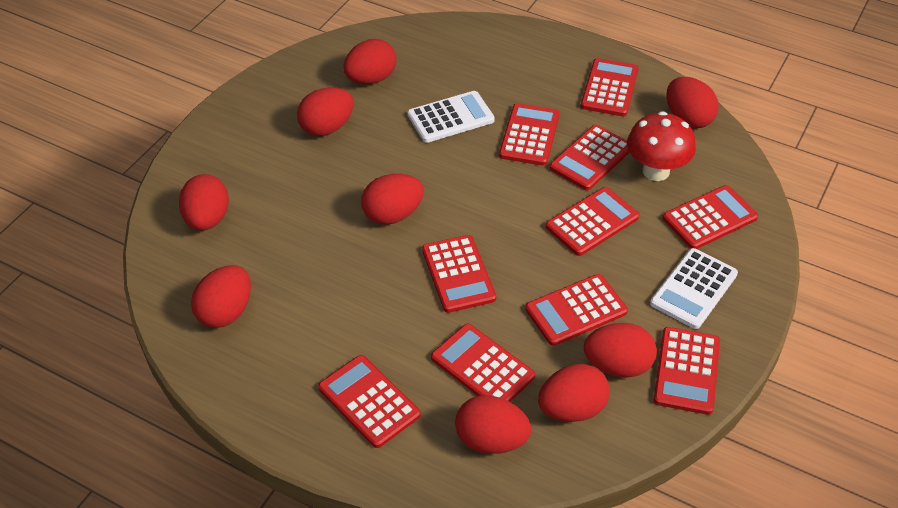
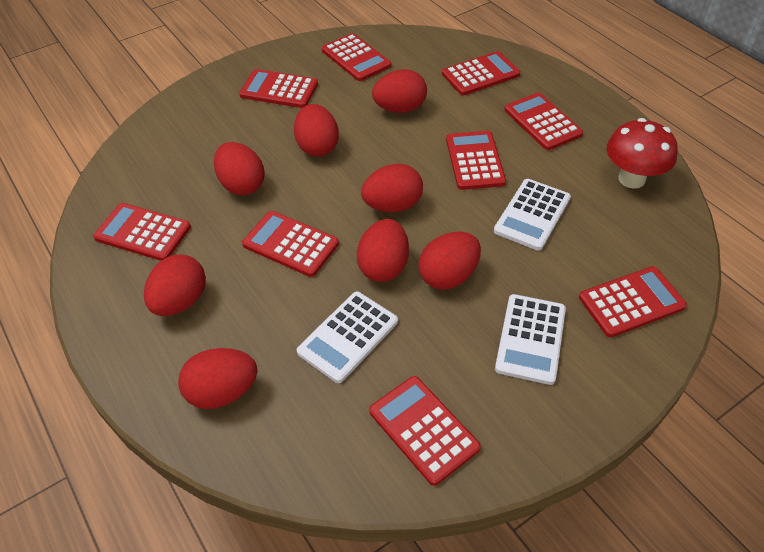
red calculator: 10 -> 9
red egg: 9 -> 8
white calculator: 2 -> 3

